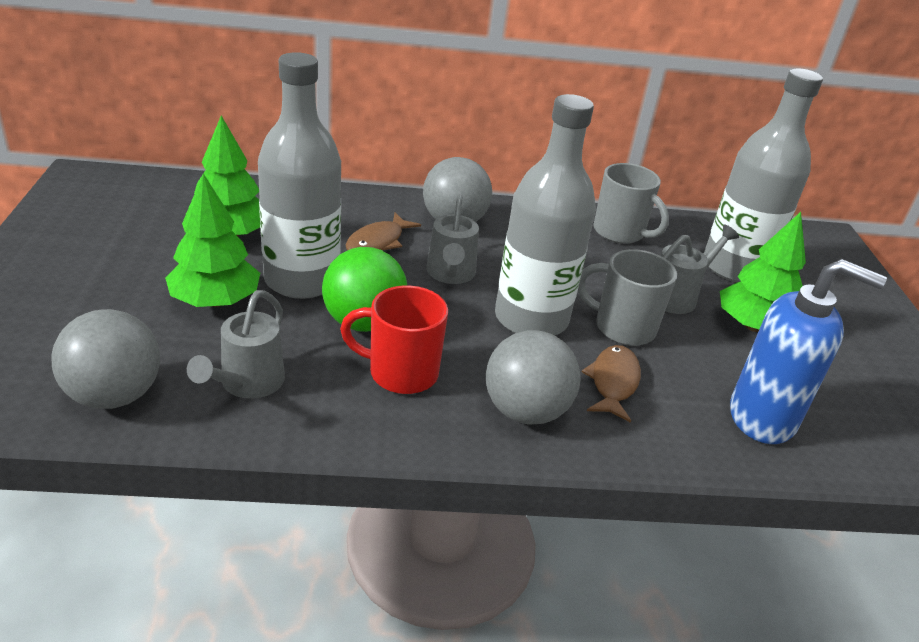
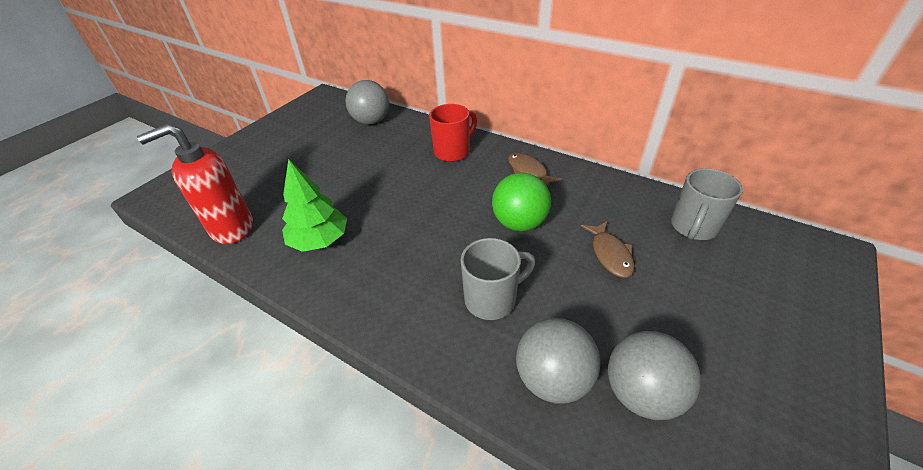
blue soap dispenser: 1 -> 0
green tree: 3 -> 1
grey bottle: 3 -> 0
grey watering can: 3 -> 0
red soap dispenser: 0 -> 1

